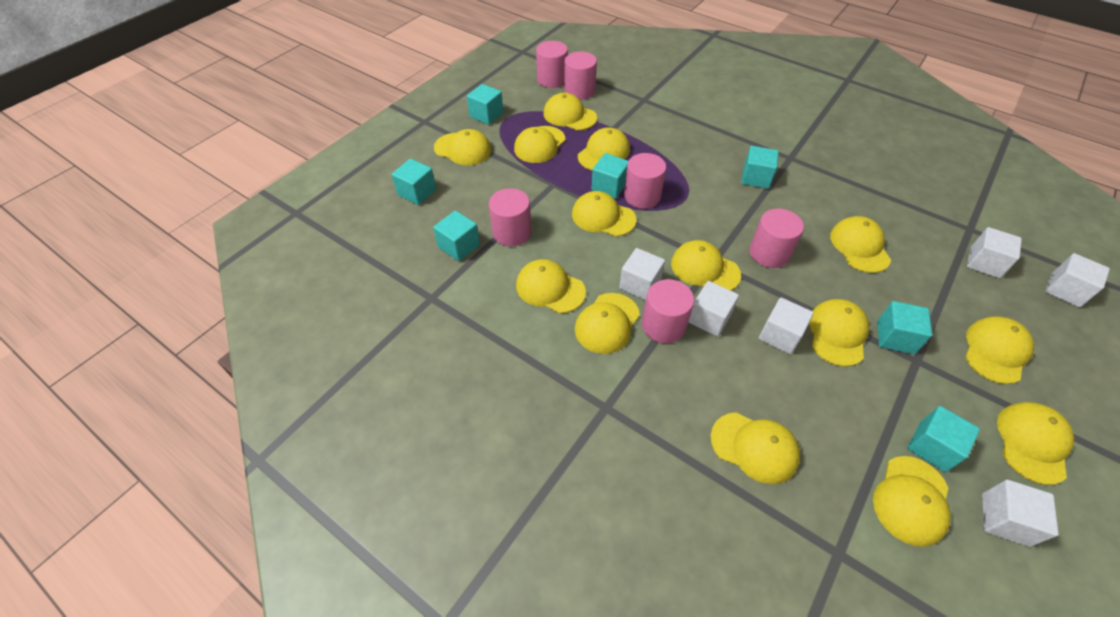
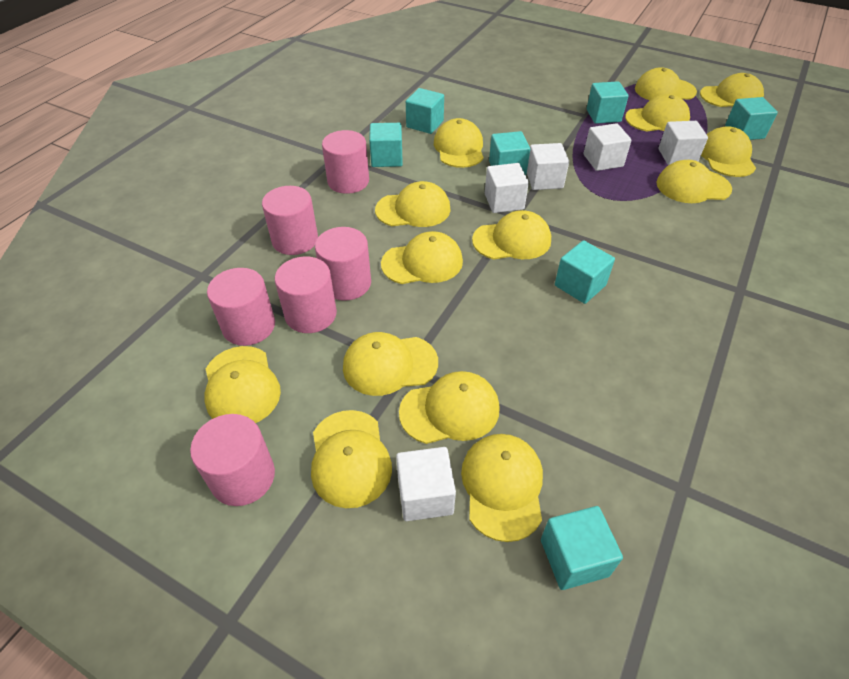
white cube: 6 -> 5

